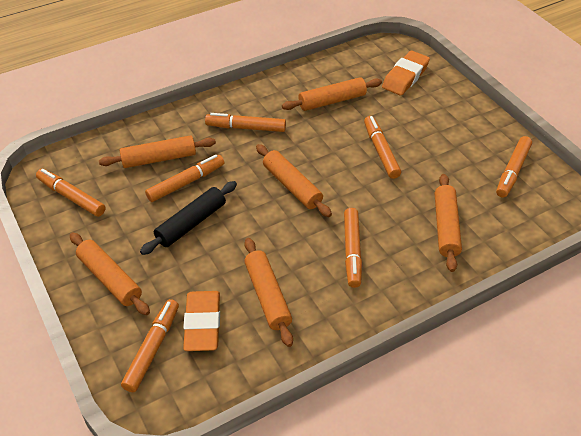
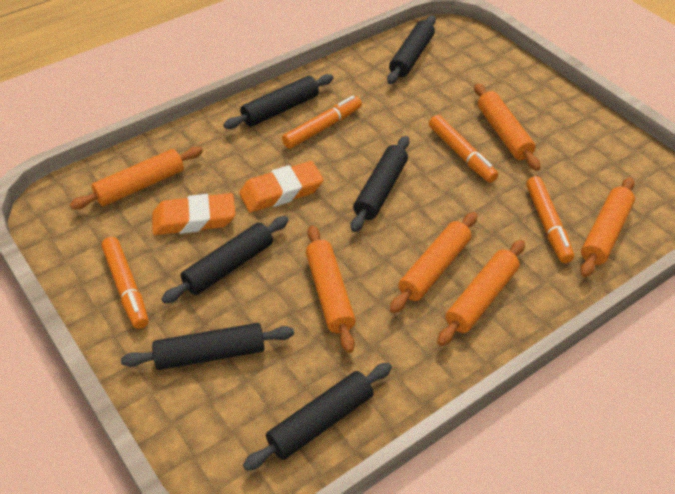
black rolling pin: 1 -> 6
orange marker: 7 -> 4

